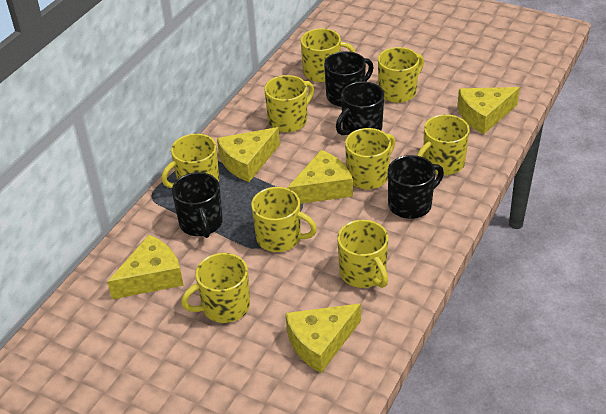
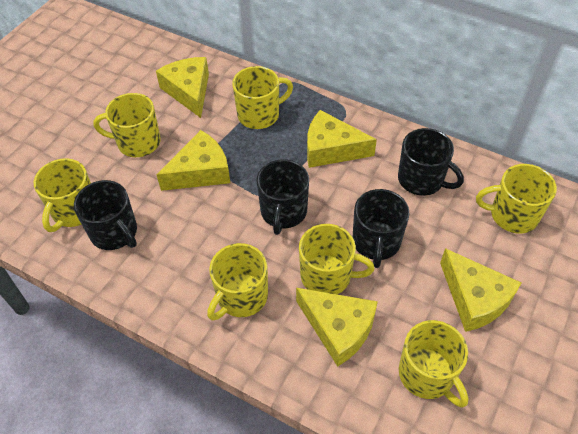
yellow mug: 9 -> 7

